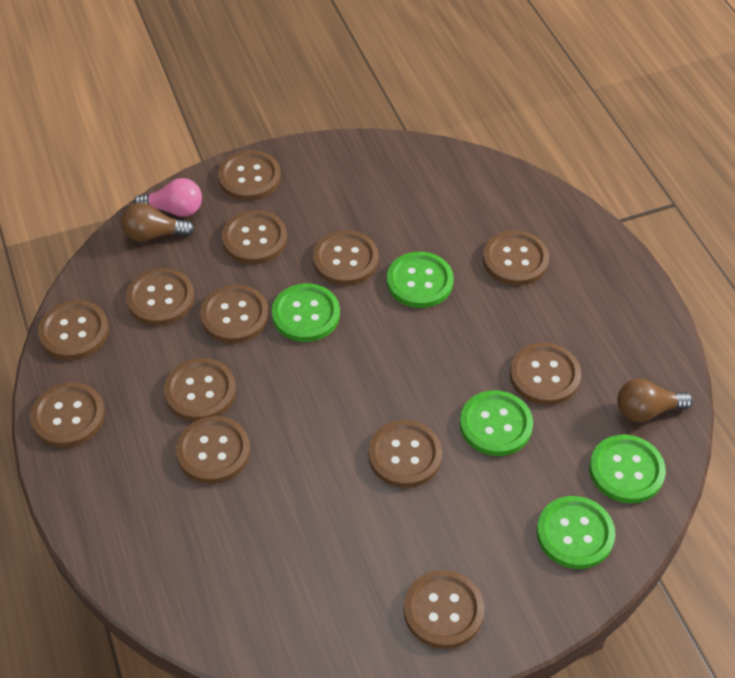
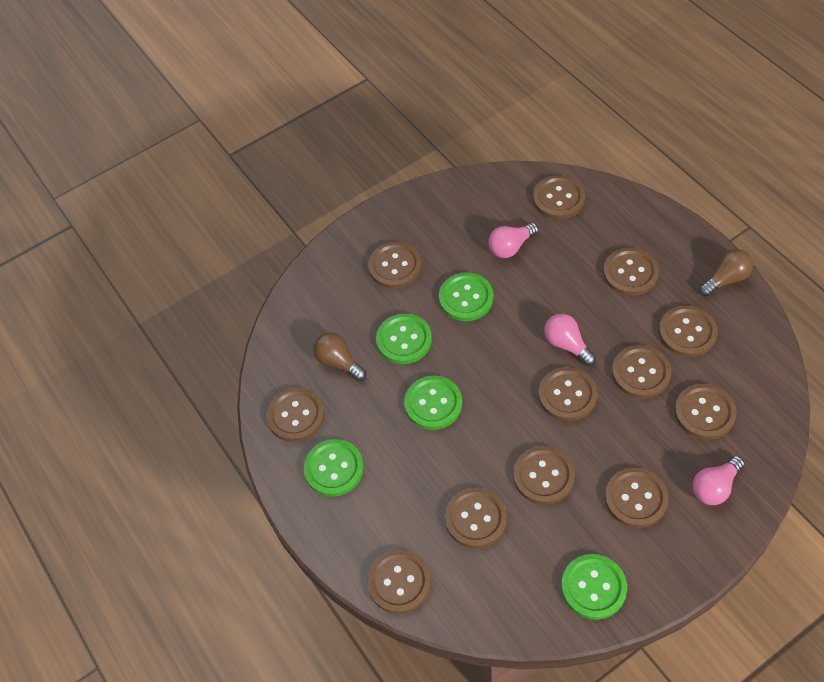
brown button: 13 -> 12
pink light bulb: 1 -> 3

